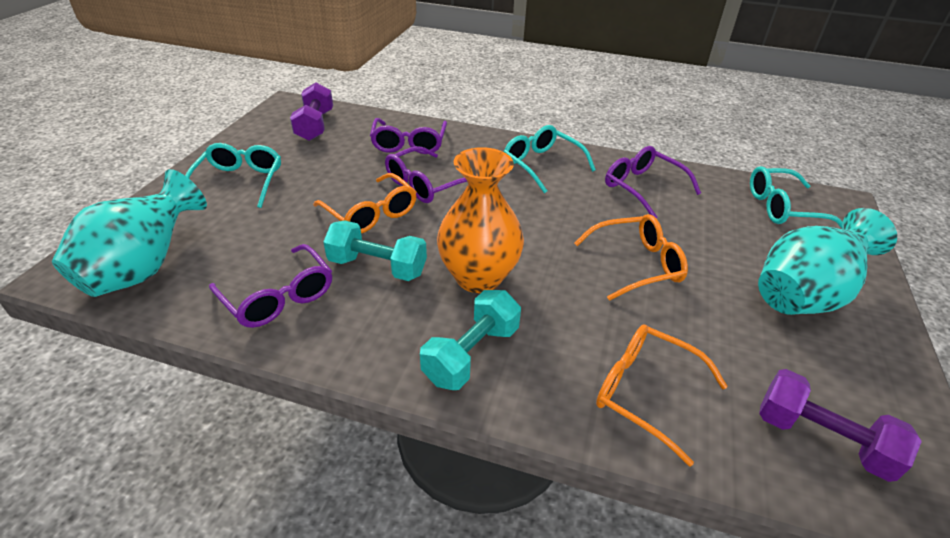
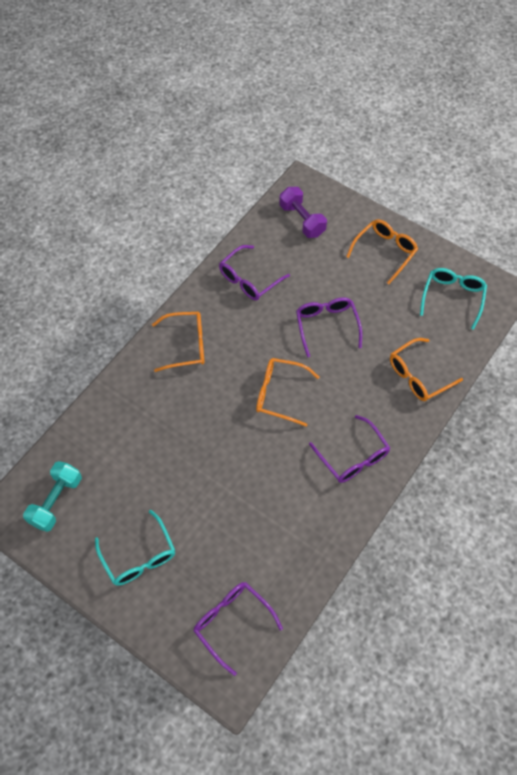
orange glasses: 3 -> 4
orange vase: 1 -> 0
purple dumbbell: 2 -> 1
turquoise dumbbell: 2 -> 1
turquoise glasses: 3 -> 2
turquoise vase: 2 -> 0

